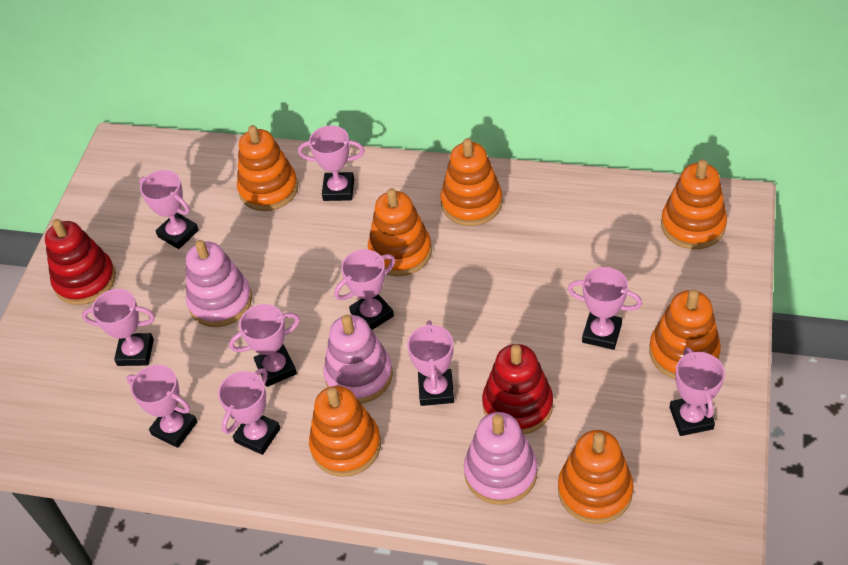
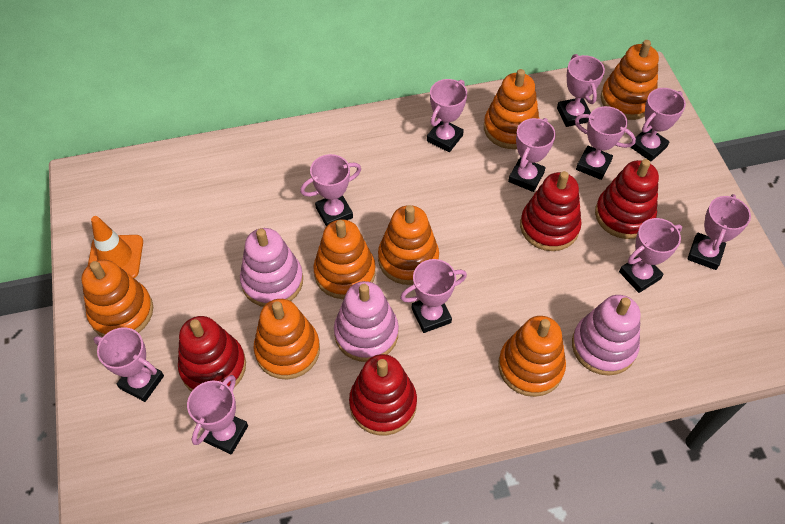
orange traffic cone: 0 -> 1
pink trophy: 10 -> 11
red stacking toy: 2 -> 4

